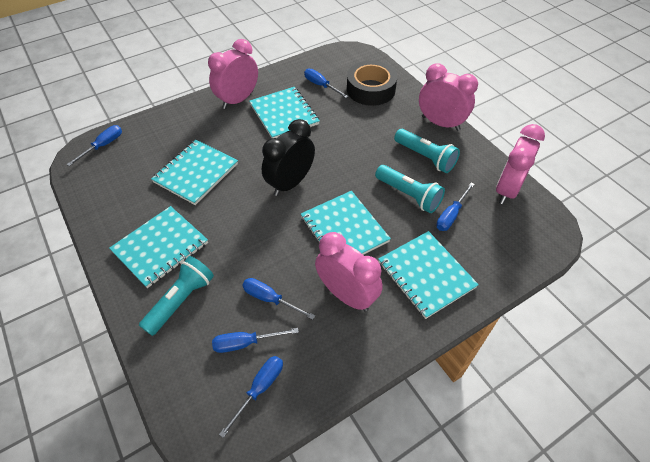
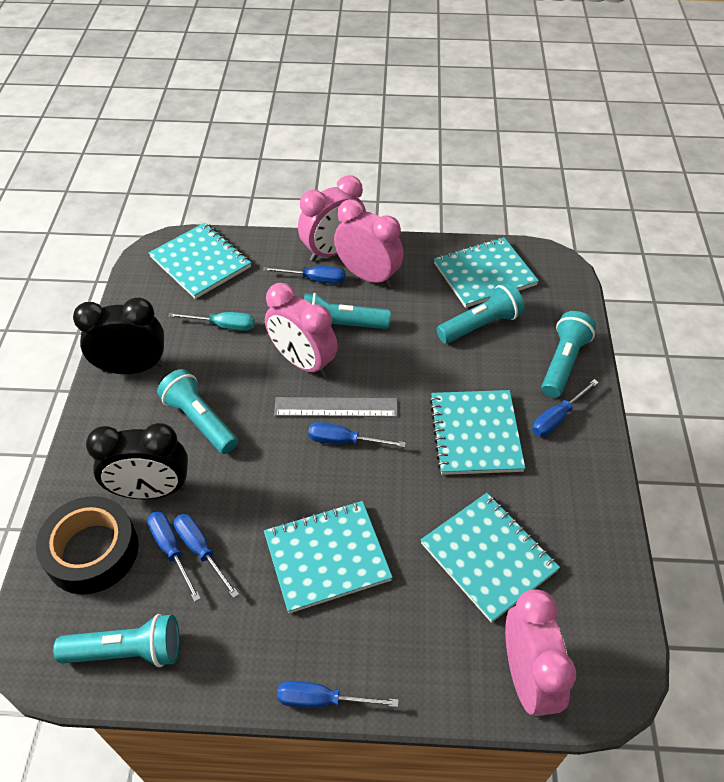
black clock: 1 -> 2
grey ruler: 0 -> 1
turquoise flashlight: 3 -> 5
turquoise screwdriver: 0 -> 1

